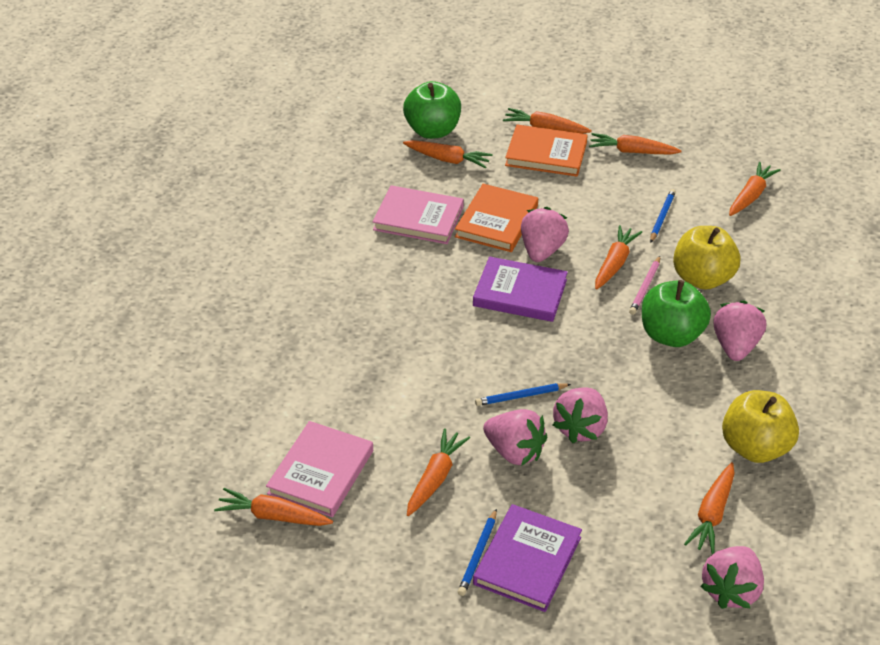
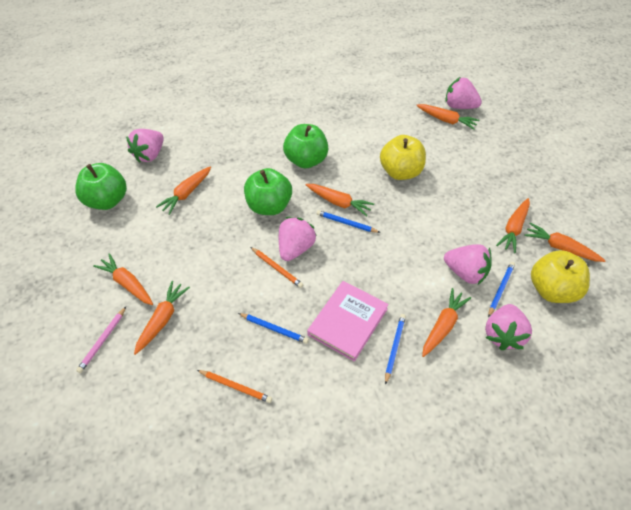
blue pencil: 3 -> 4
green apple: 2 -> 3
orange book: 2 -> 0
orange pencil: 0 -> 2
pink book: 2 -> 1
purple book: 2 -> 0

